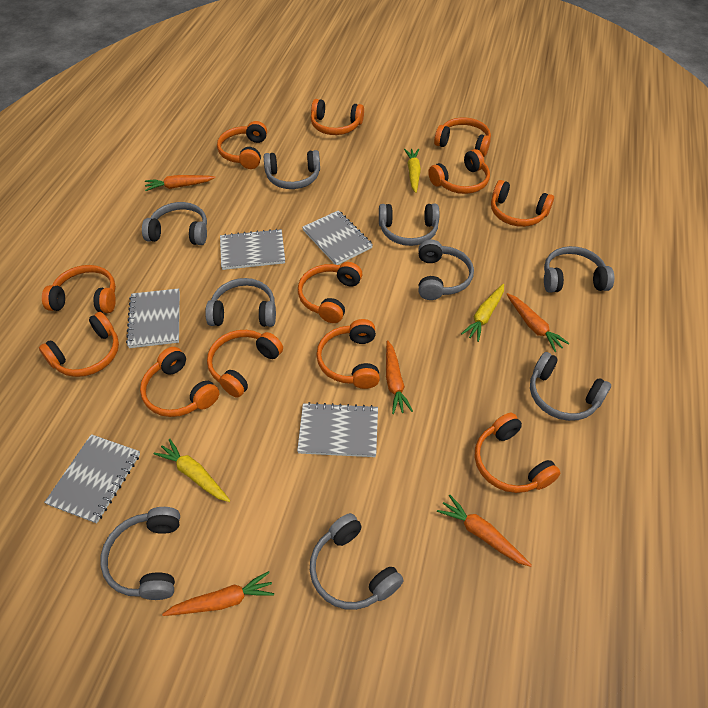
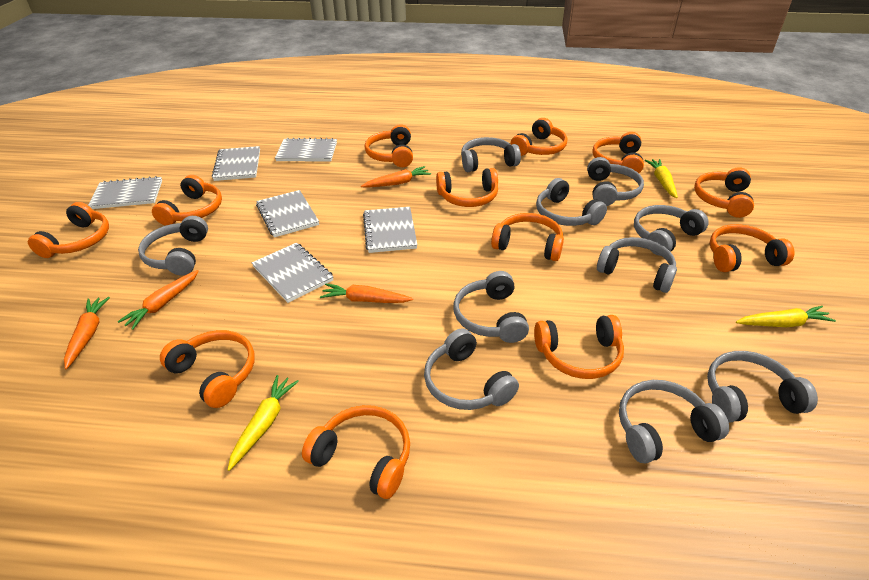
grey headphones: 9 -> 10
grey notebook: 5 -> 6
orange carrot: 5 -> 4

